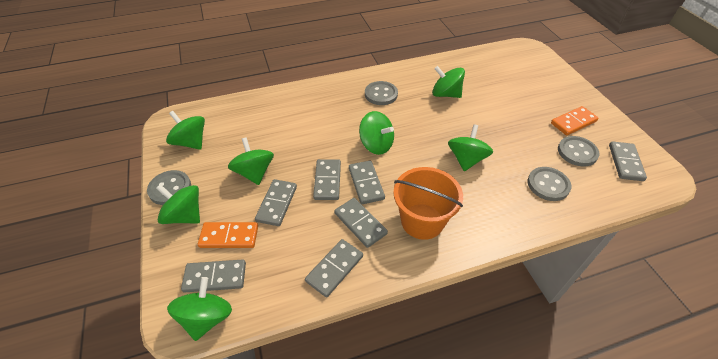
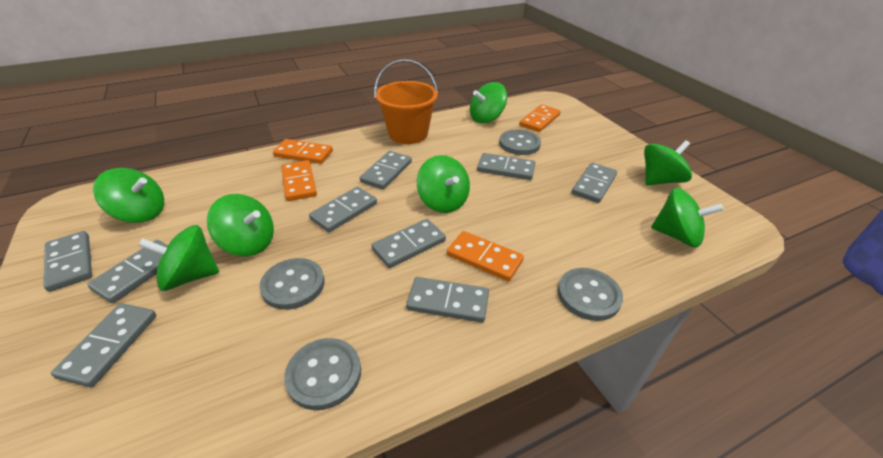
grey domino: 7 -> 9
orange domino: 2 -> 4

